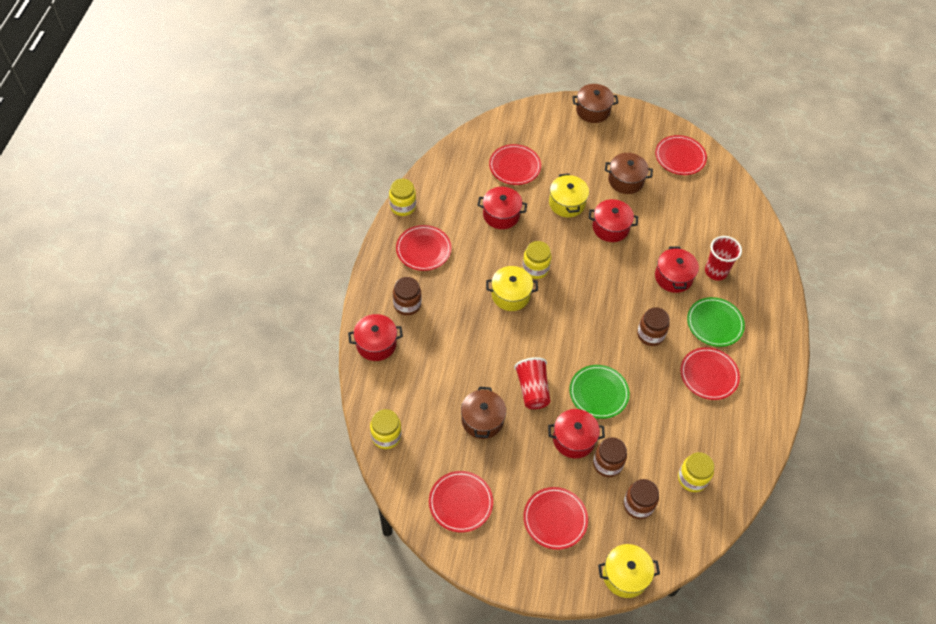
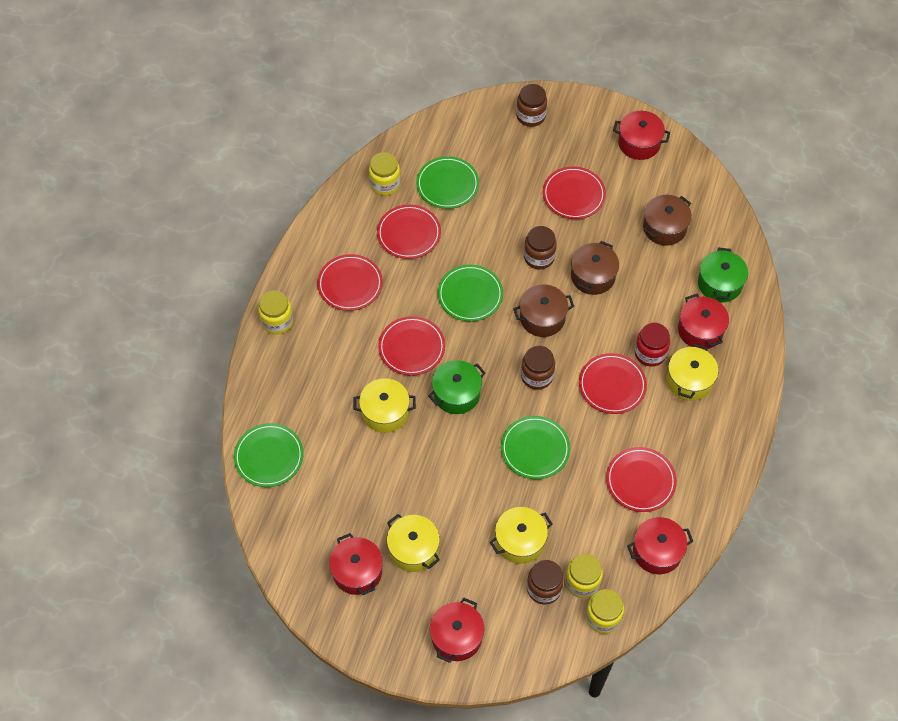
green plate: 2 -> 4
green pot: 0 -> 2
red cup: 2 -> 0
red jar: 0 -> 1
yellow pot: 3 -> 4

